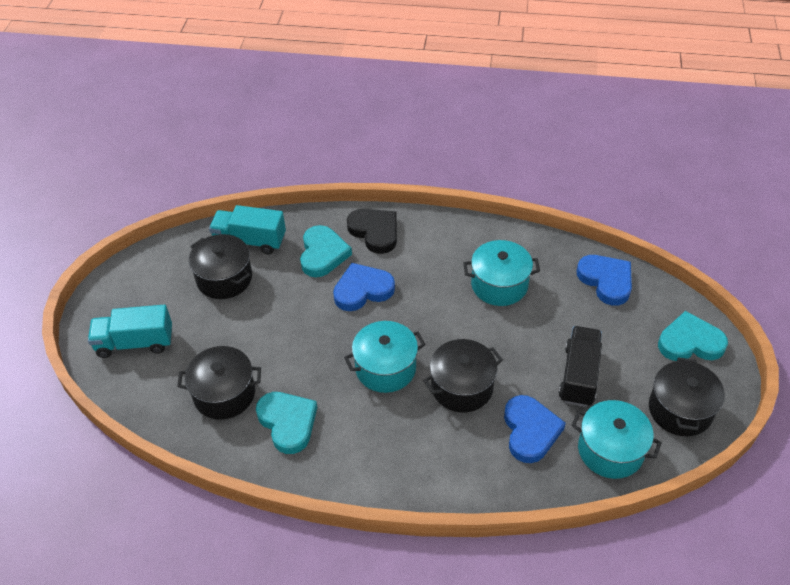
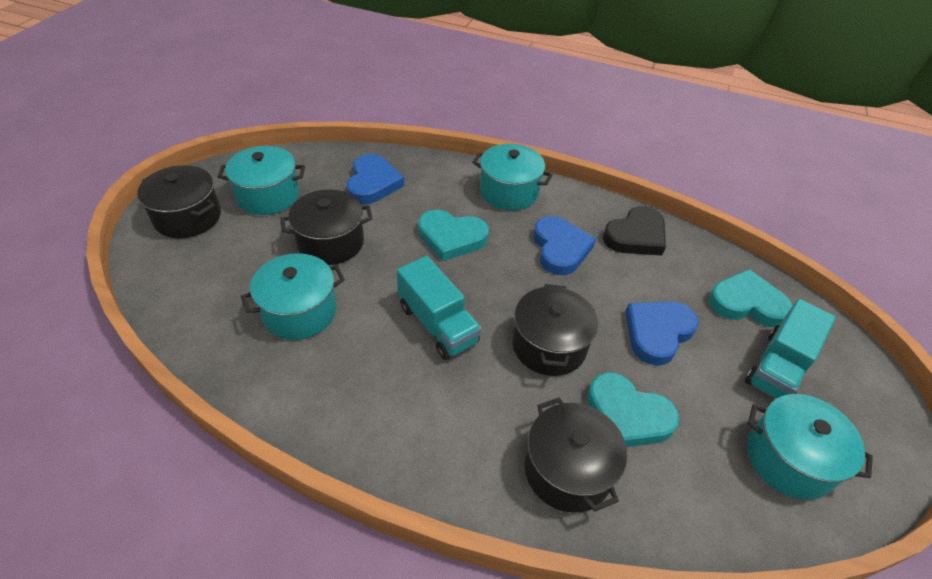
black truck: 1 -> 0
turquoise pot: 3 -> 4

